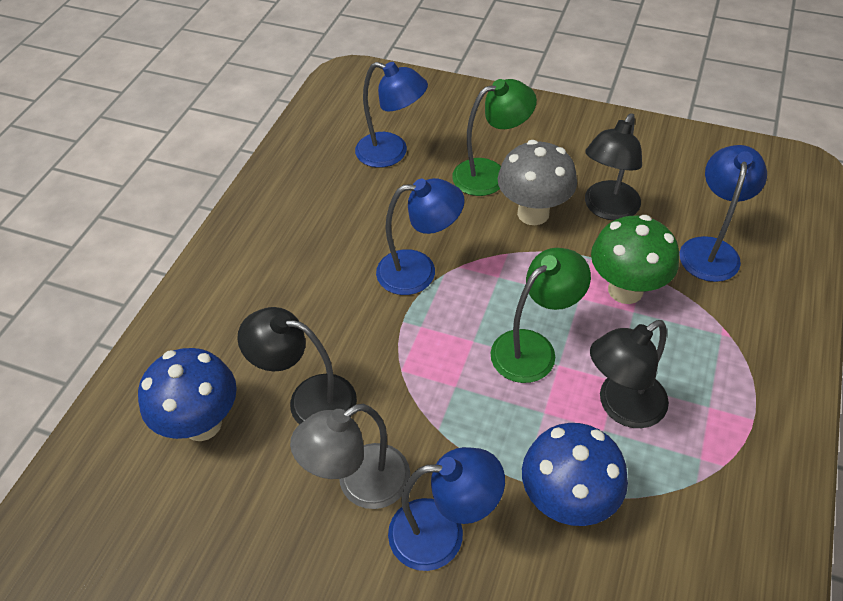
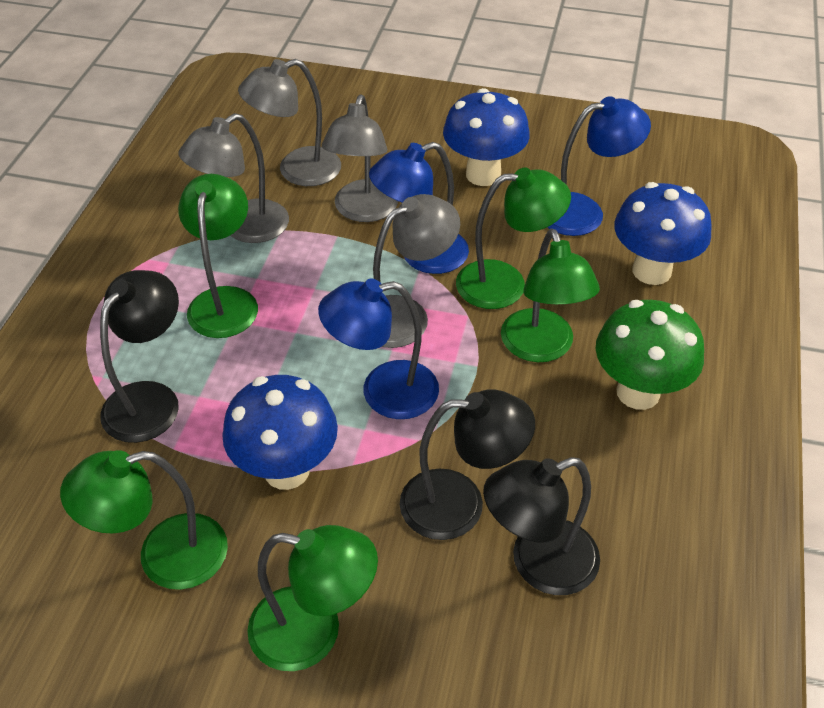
blue lamp: 4 -> 3
blue mushroom: 2 -> 3
green lamp: 2 -> 5
grey lamp: 1 -> 4
grey mushroom: 1 -> 0

